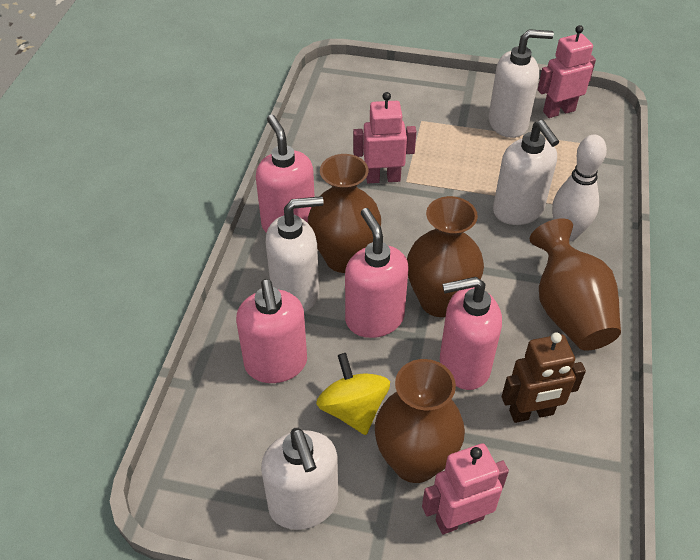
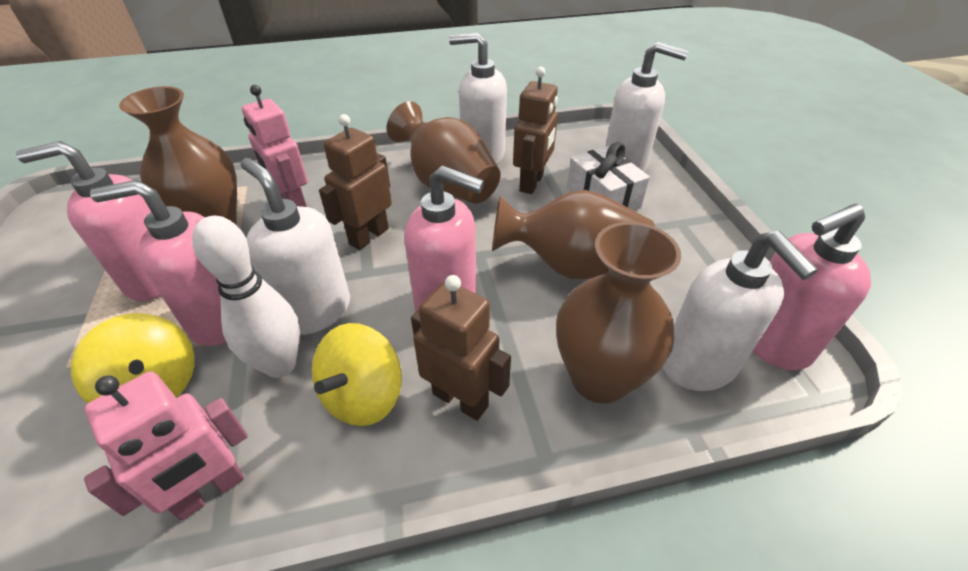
brown robot: 1 -> 3
pink robot: 3 -> 2
white gift: 0 -> 1
yellow spinning top: 1 -> 2

